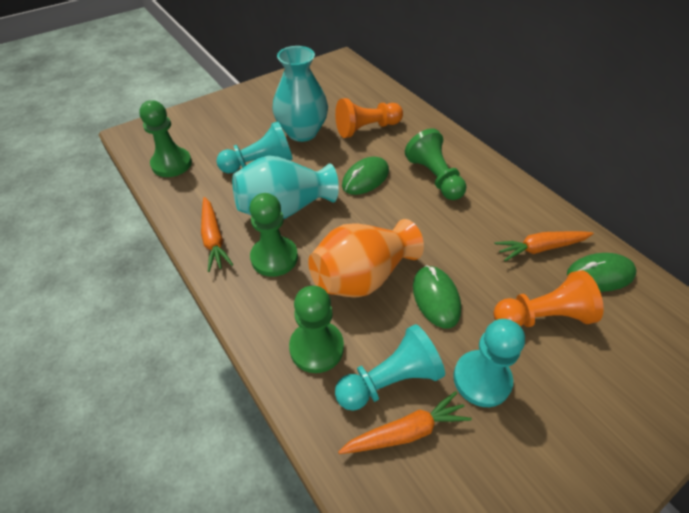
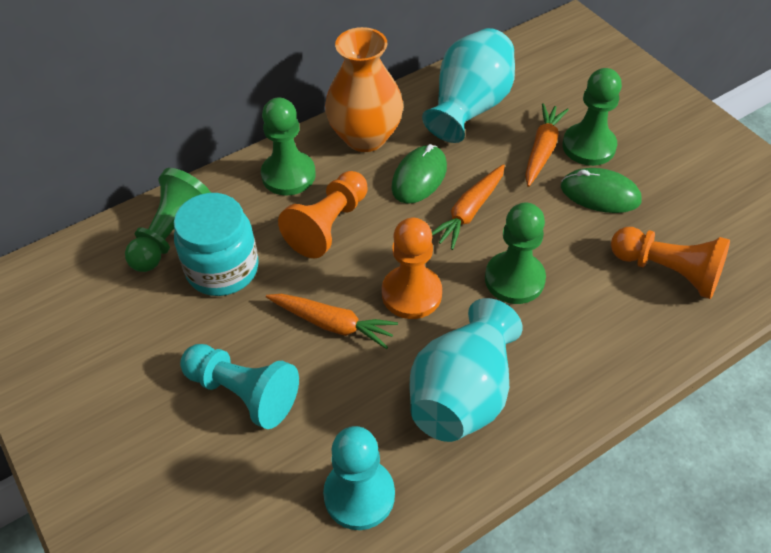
green mouse: 3 -> 2
orange pawn: 2 -> 3
turquoise jar: 0 -> 1
turquoise pawn: 3 -> 2

